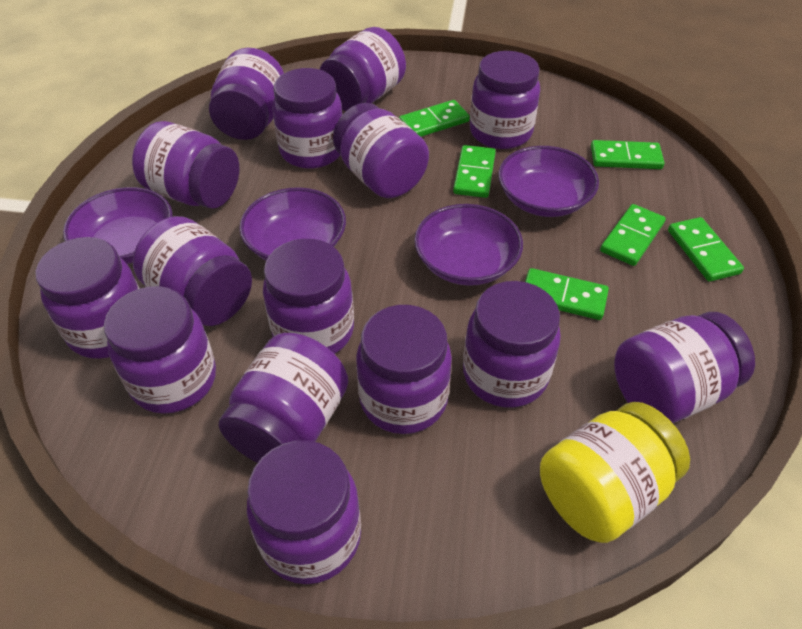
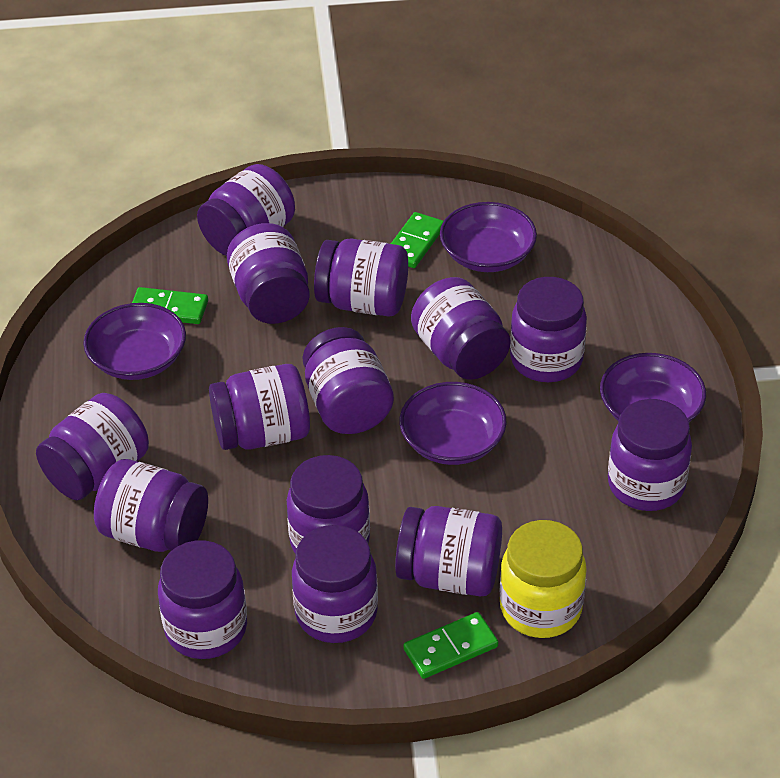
green domino: 6 -> 3
purple jar: 15 -> 14

